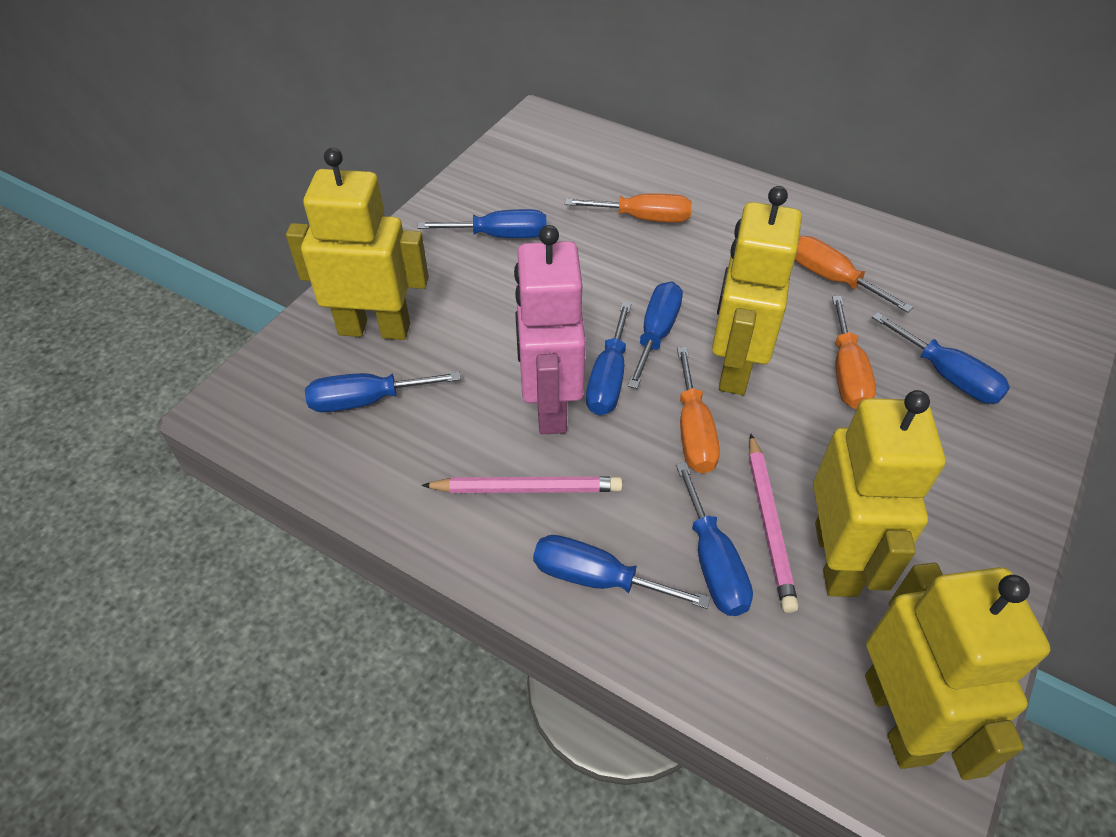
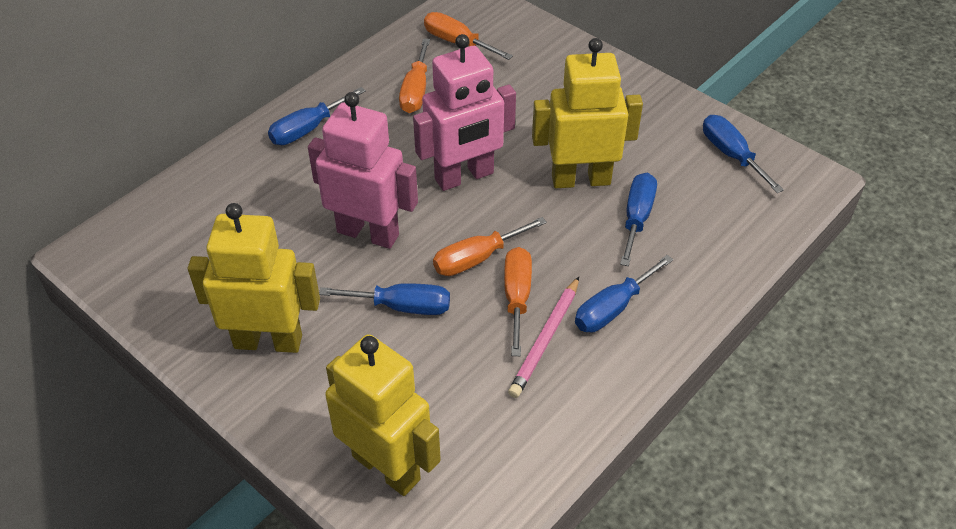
blue screwdriver: 7 -> 5
pink pencil: 2 -> 1
pink robot: 1 -> 2
yellow robot: 4 -> 3

